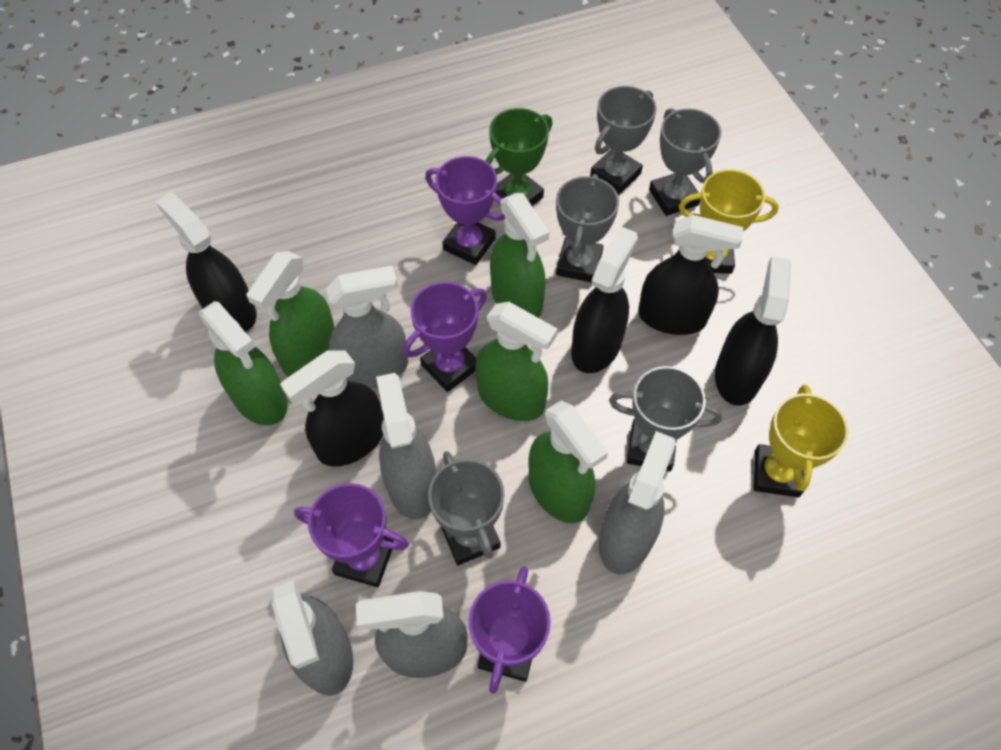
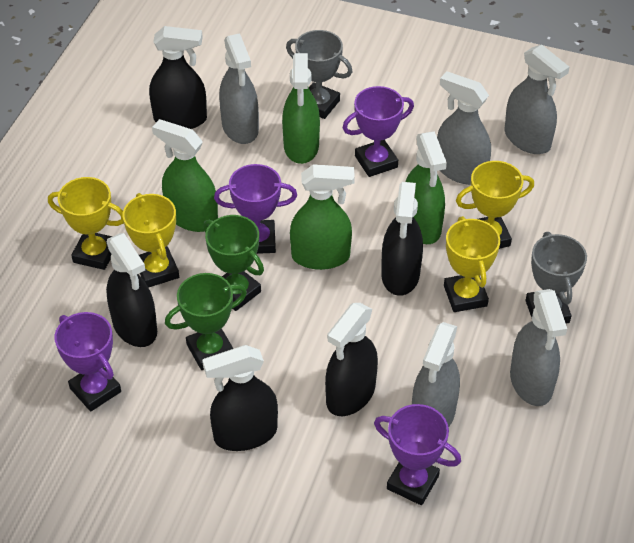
green spray bottle: 5 -> 4
green trophy: 1 -> 2
grey trophy: 5 -> 2
yellow trophy: 2 -> 4

